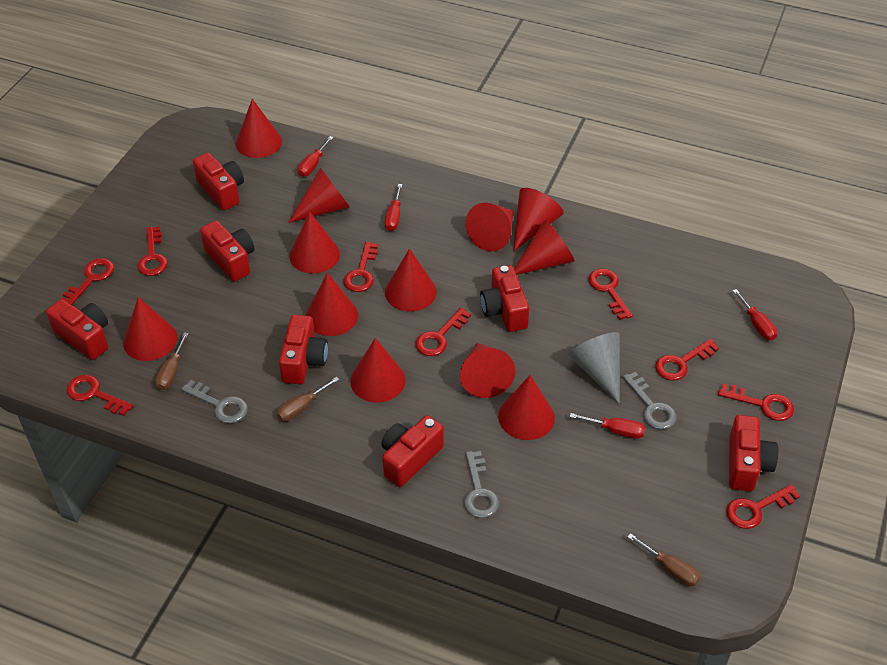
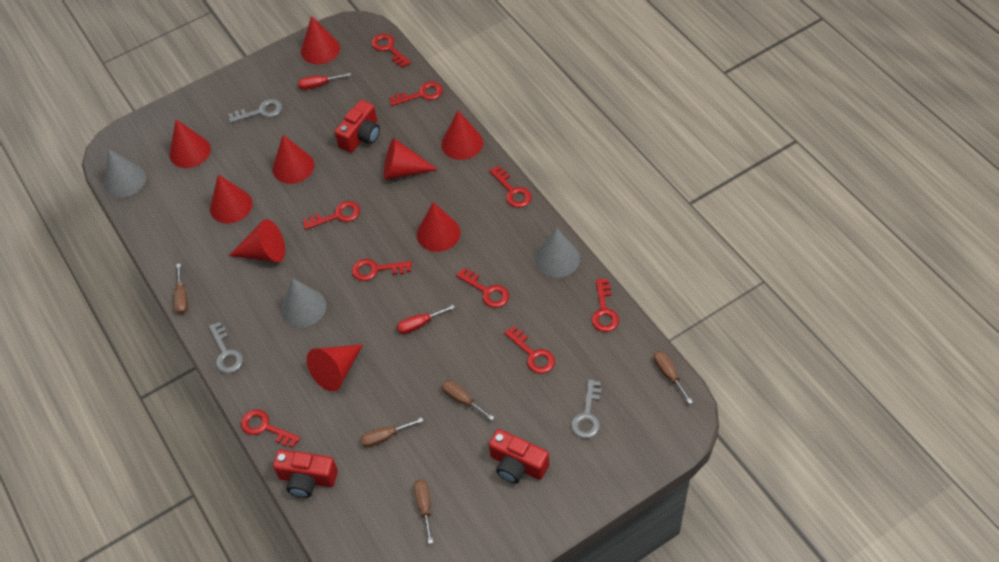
brown screwdriver: 3 -> 5
grey cone: 1 -> 3
red camera: 7 -> 3
red cone: 12 -> 9
red screwdriver: 4 -> 2

